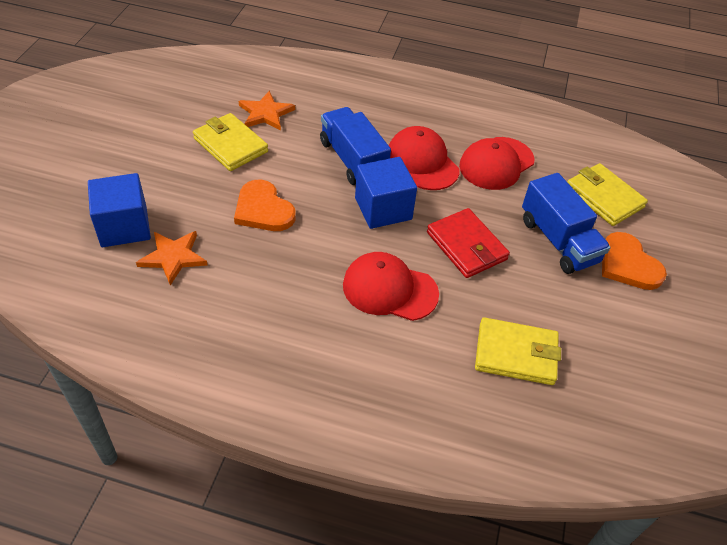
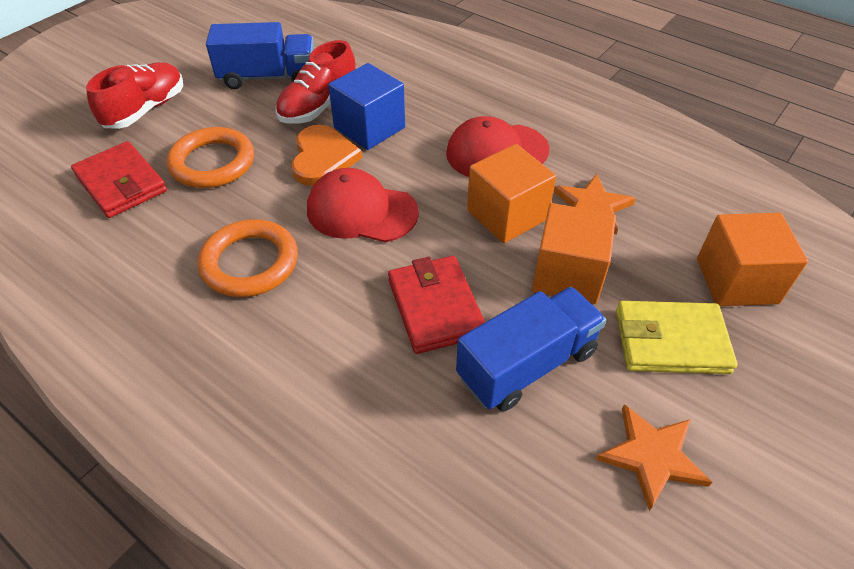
blue cube: 2 -> 1
orange cube: 0 -> 3
orange heart: 2 -> 1
orange ring: 0 -> 2
red cap: 3 -> 2
red shoe: 0 -> 2
red wallet: 1 -> 2
yellow wallet: 3 -> 1

